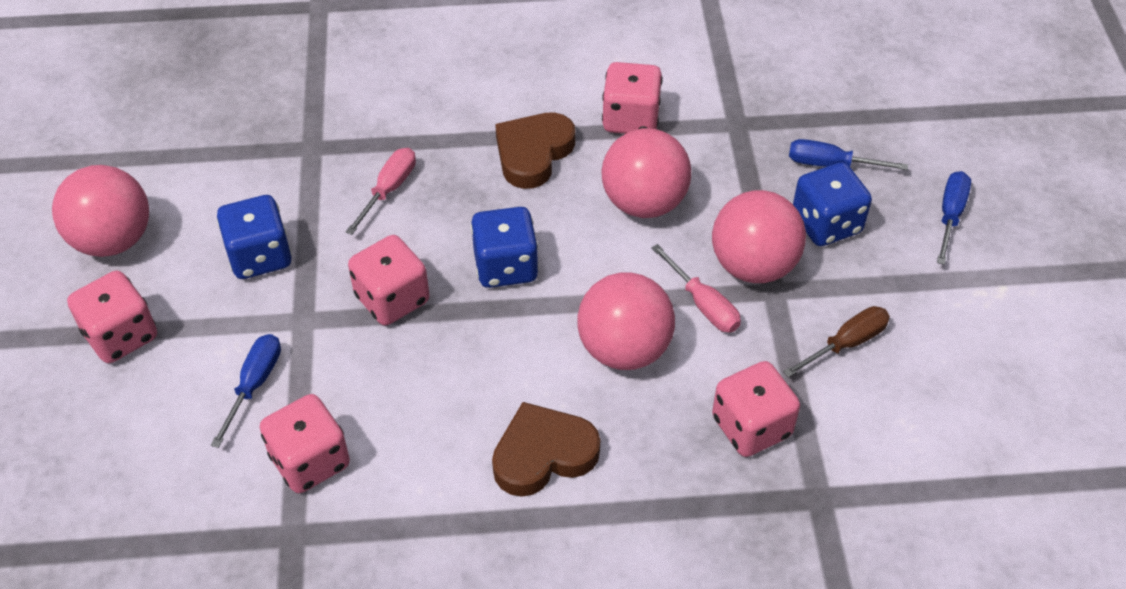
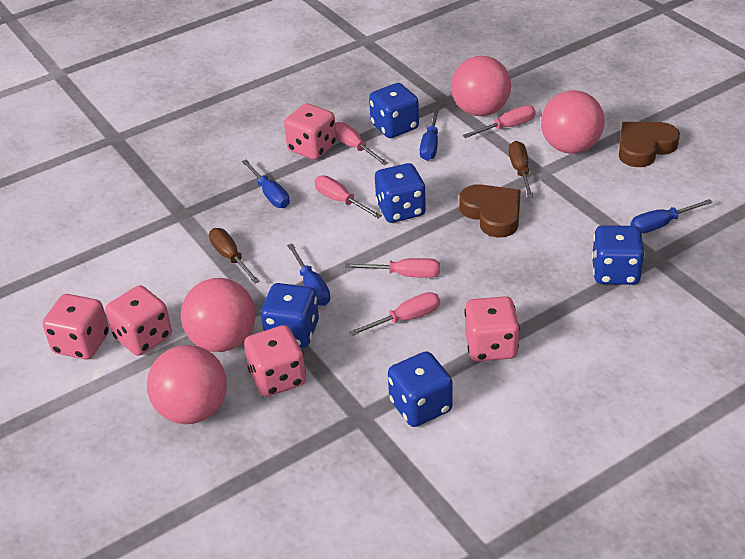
blue dice: 3 -> 5
blue screwdriver: 3 -> 4
brown screwdriver: 1 -> 2
pink screwdriver: 2 -> 5

